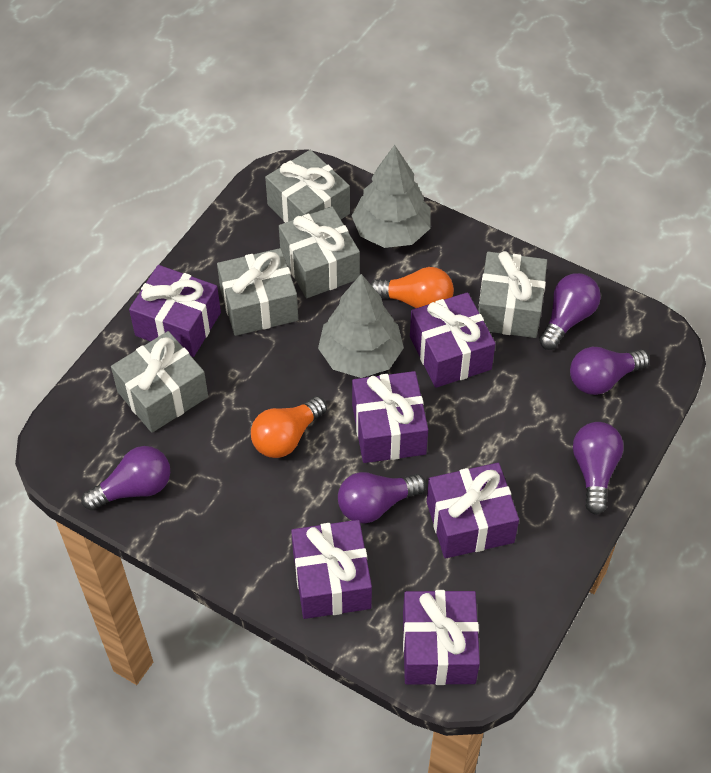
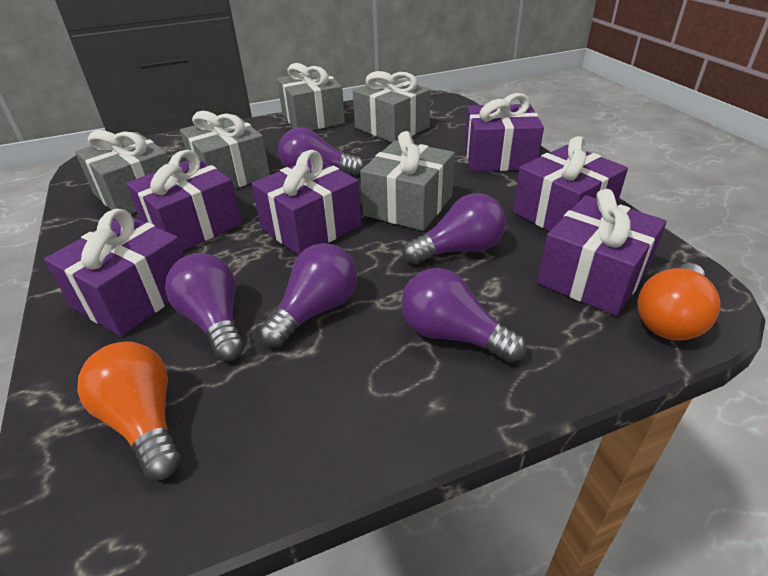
grey tree: 2 -> 0

